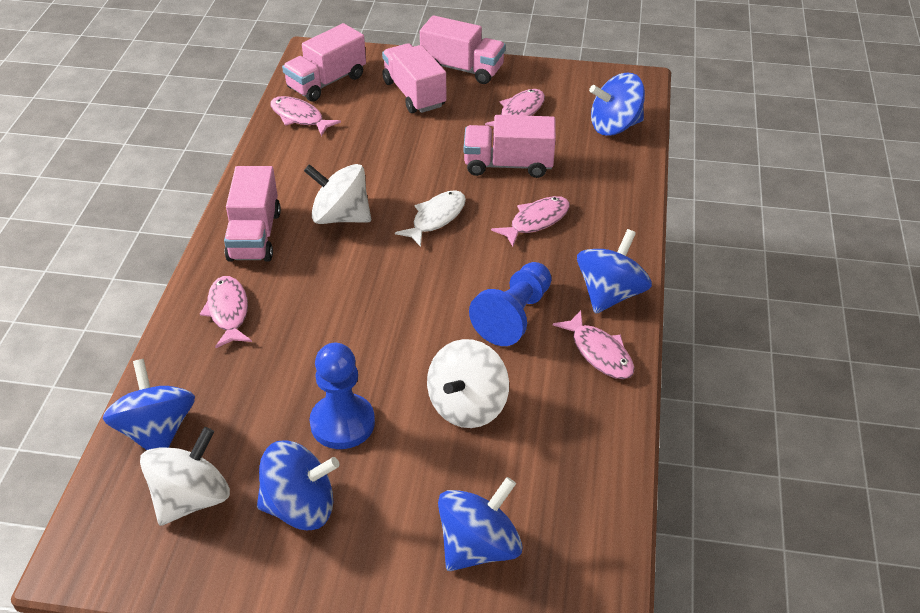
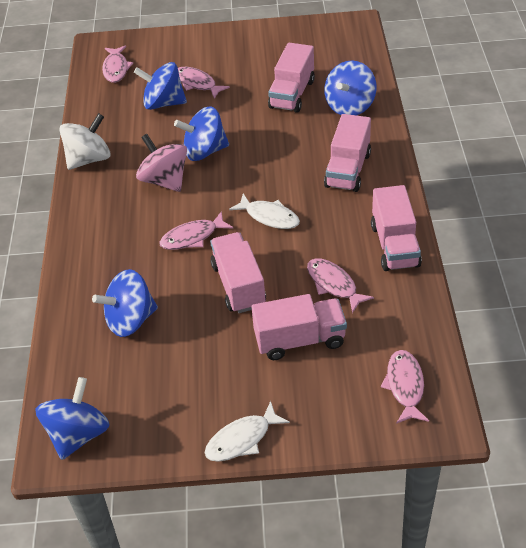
blue pawn: 2 -> 0
pink spinning top: 0 -> 1
white fish: 1 -> 2
white spinning top: 3 -> 1

